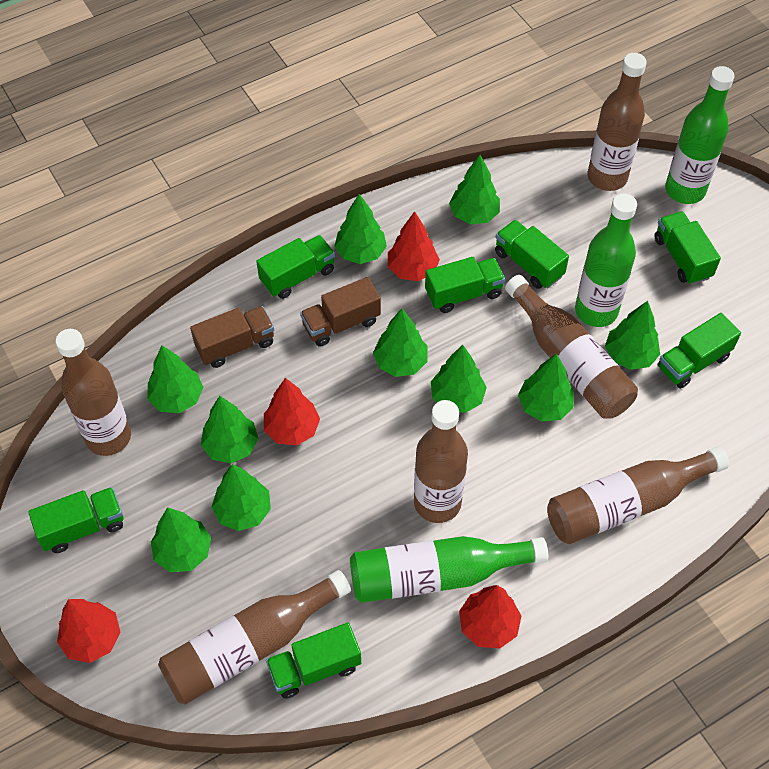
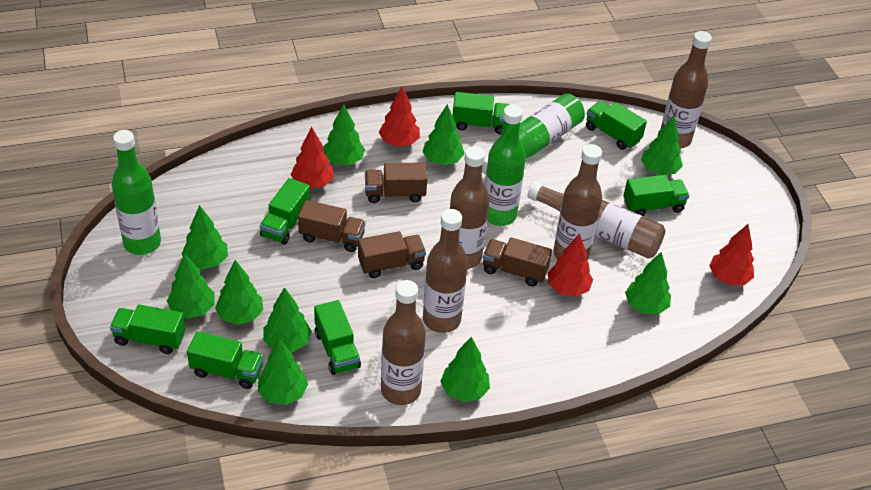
brown truck: 2 -> 4

